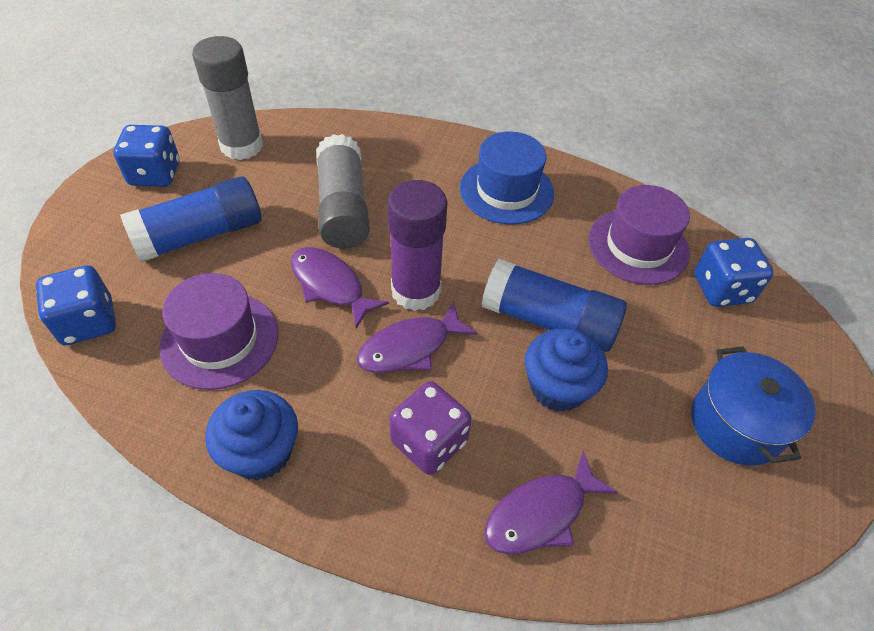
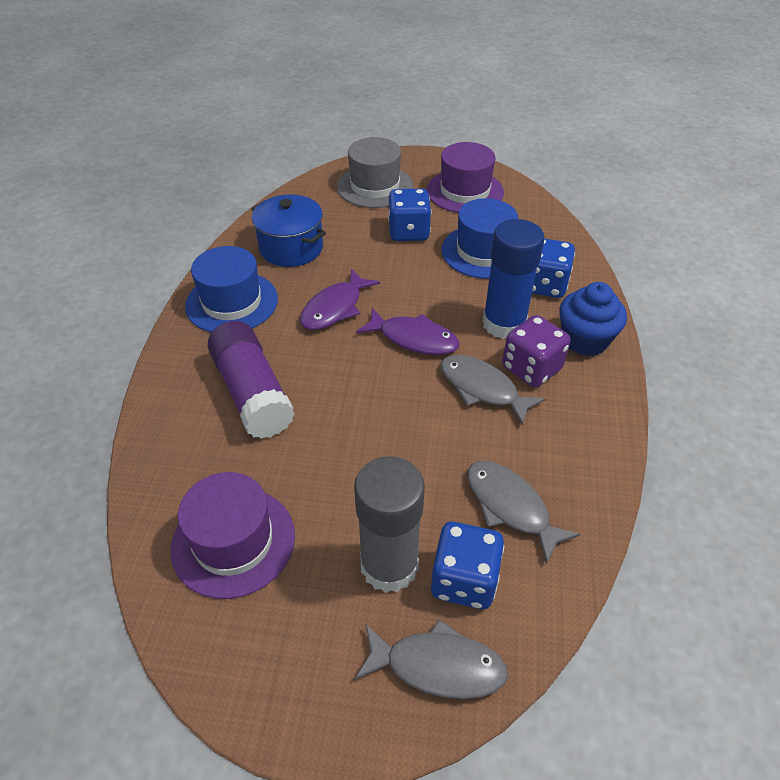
blue cupcake: 2 -> 1
blue glue stick: 2 -> 1
blue hat: 1 -> 2
grey fish: 0 -> 3
grey glue stick: 2 -> 1
grey hat: 0 -> 1
purple fish: 3 -> 2

